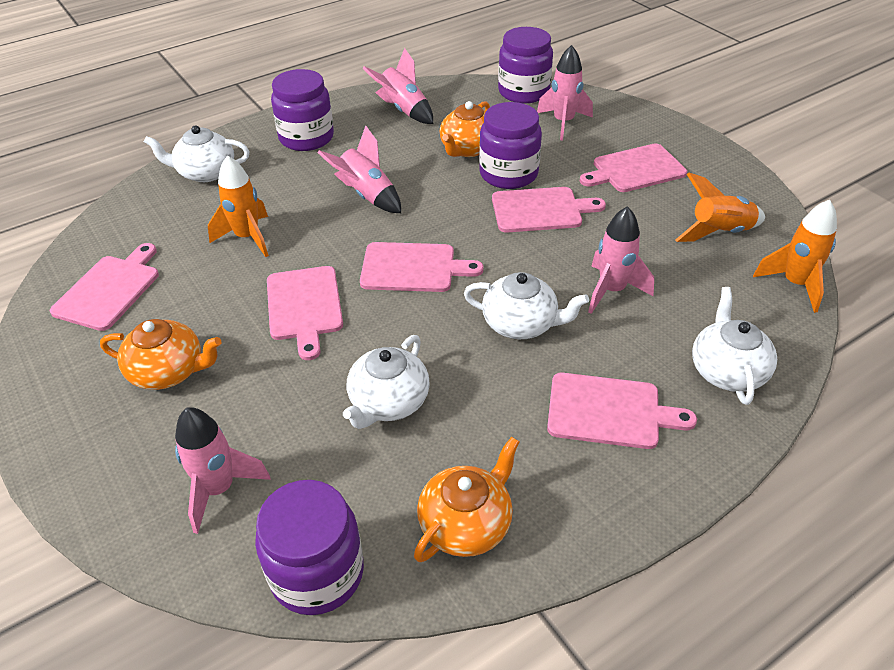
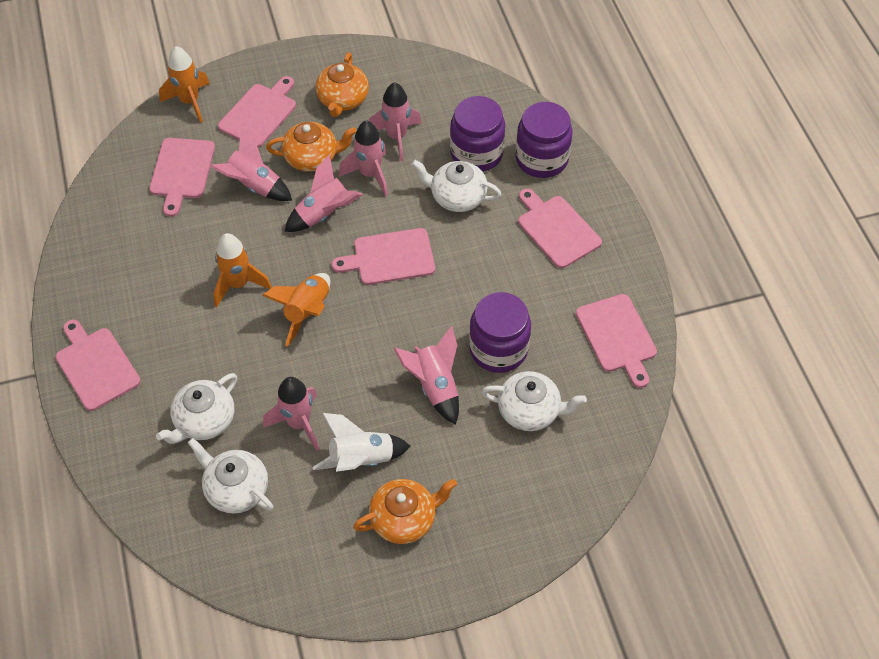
pink rocket: 5 -> 6
purple jar: 4 -> 3
white rocket: 0 -> 1

